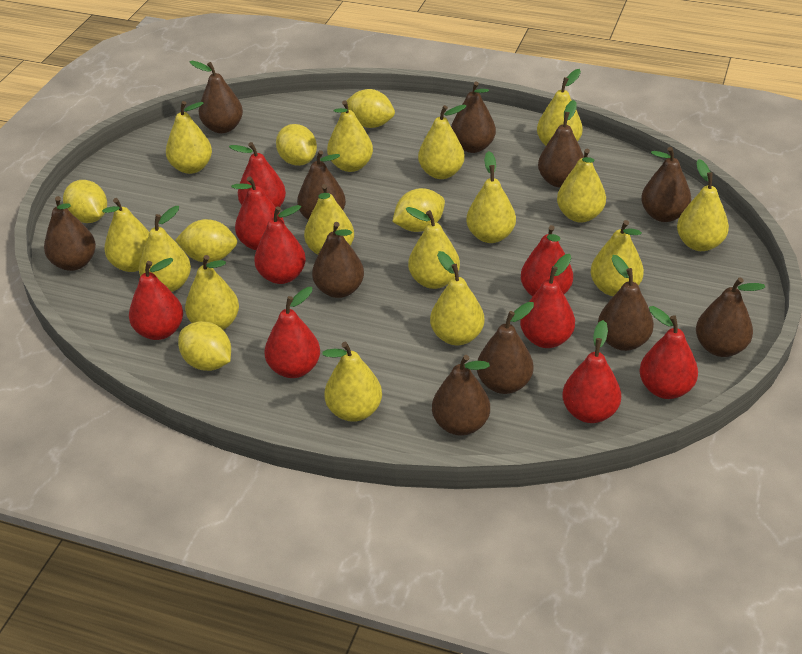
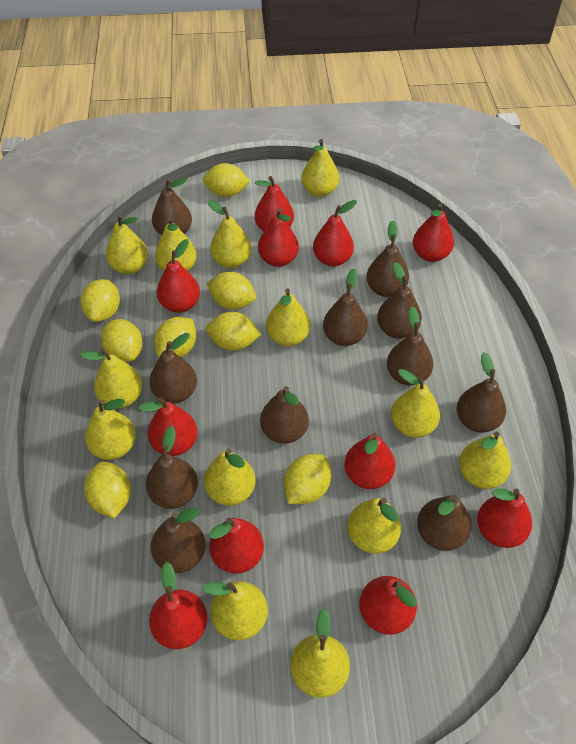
red pear: 9 -> 11
yellow lemon: 6 -> 8
yellow pear: 15 -> 13

